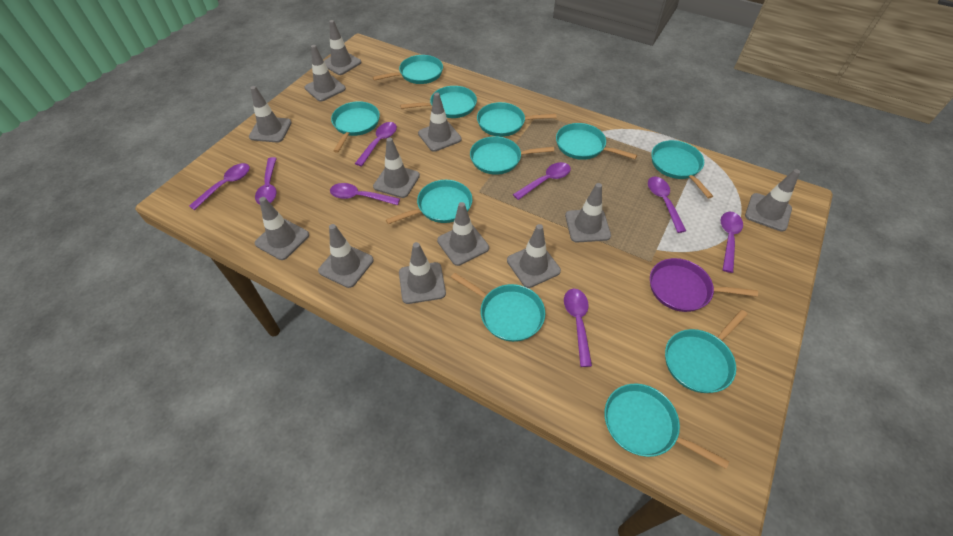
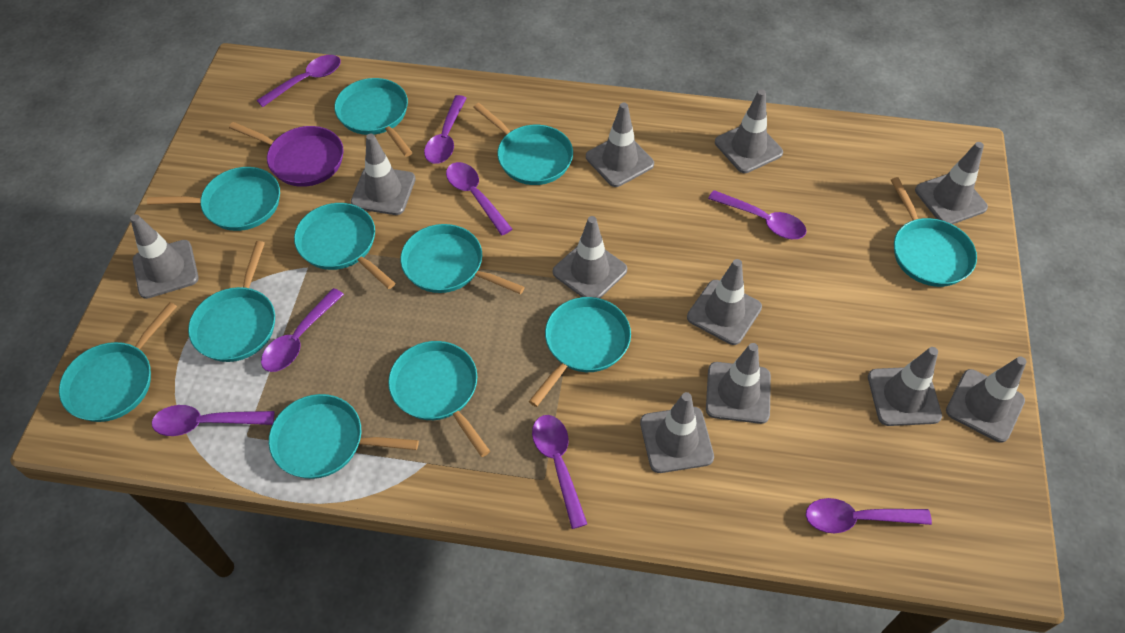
grey traffic cone: 12 -> 11

